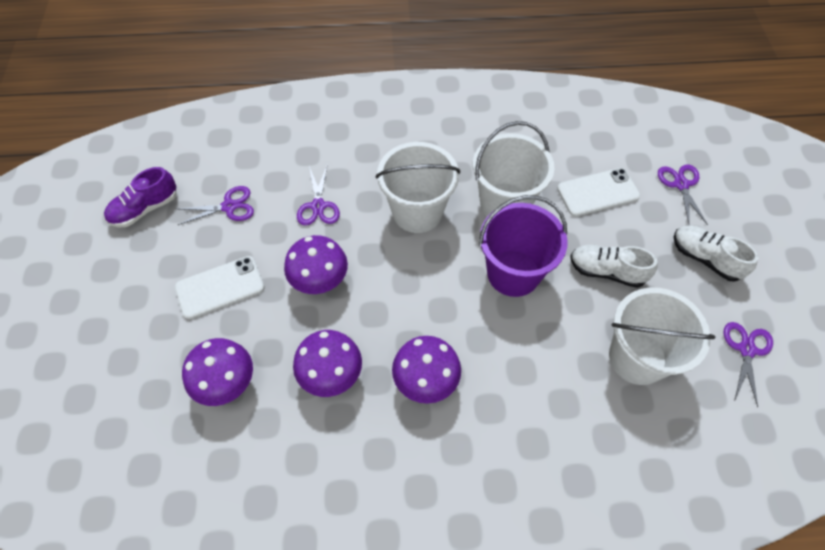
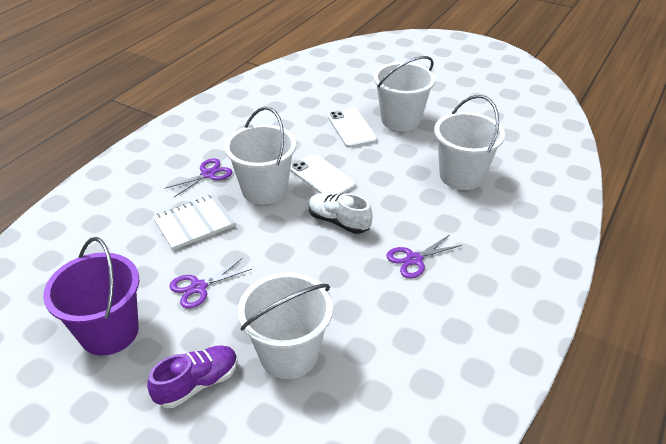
purple mushroom: 4 -> 0
purple scissors: 4 -> 3
white bucket: 3 -> 4
white notebook: 0 -> 1
white shoe: 2 -> 1

